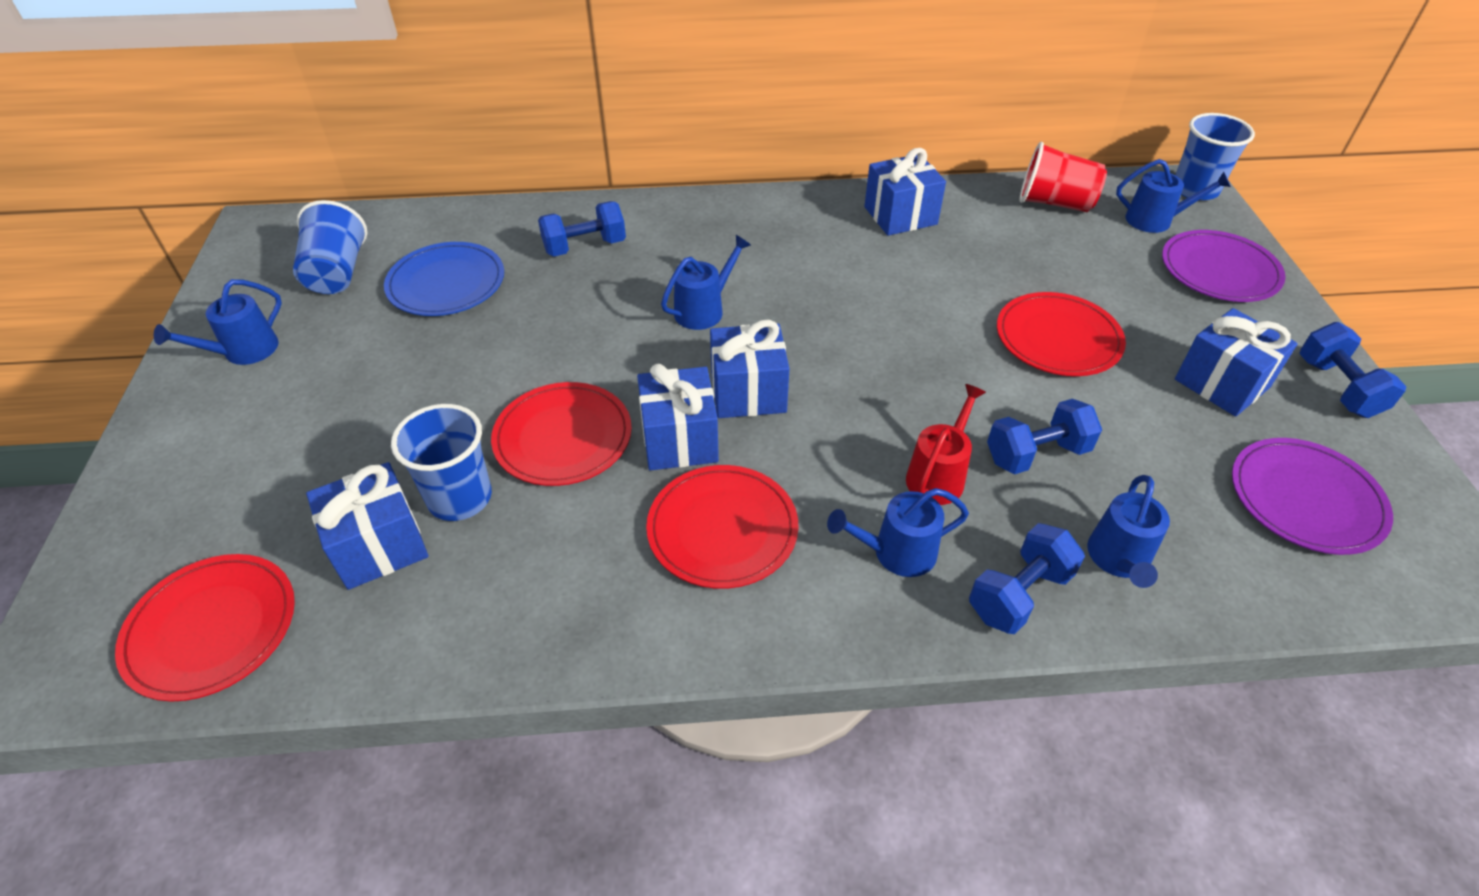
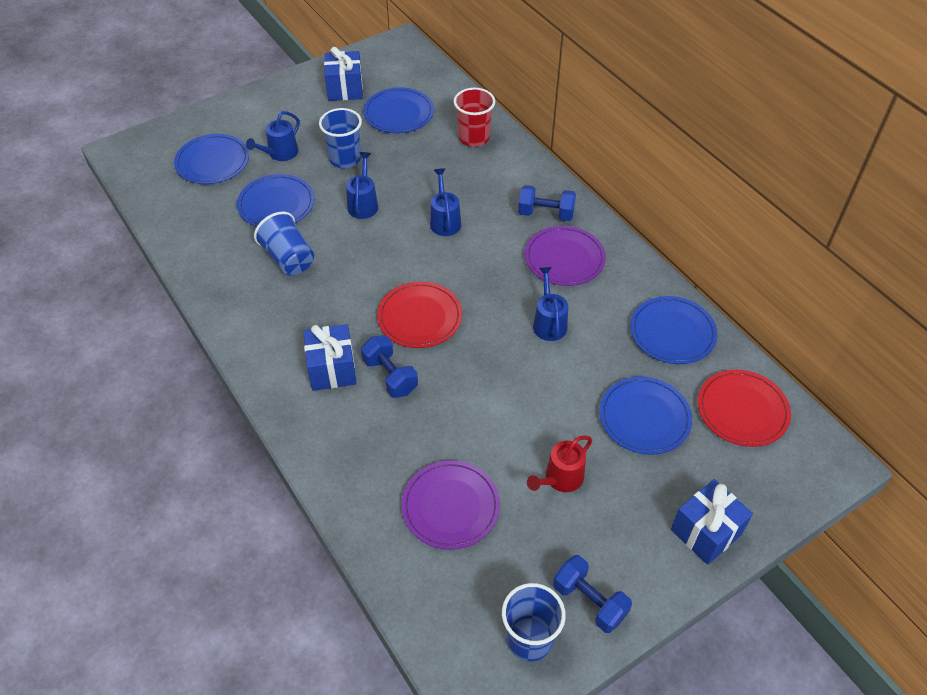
blue dumbbell: 4 -> 3
blue gift: 5 -> 3
blue plate: 1 -> 5
blue watering can: 5 -> 4
red plate: 4 -> 2

